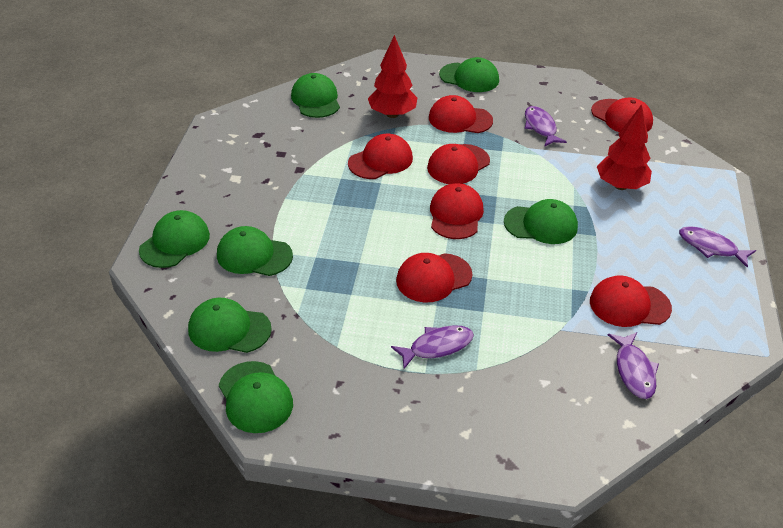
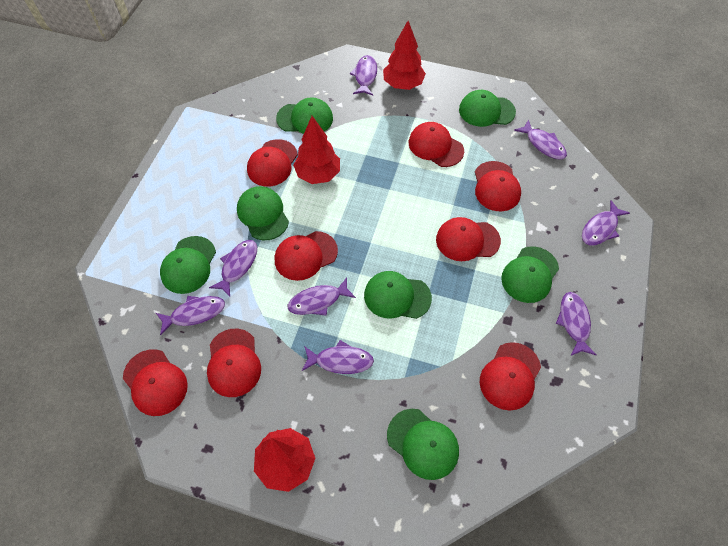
purple fish: 4 -> 8
red cap: 7 -> 8
red tree: 2 -> 3

